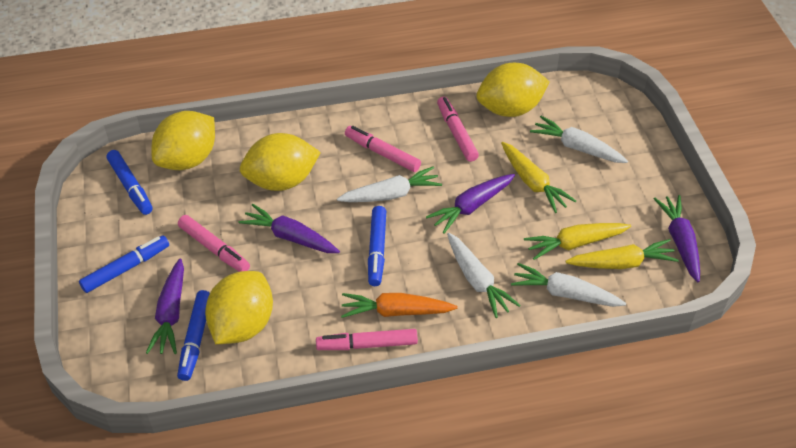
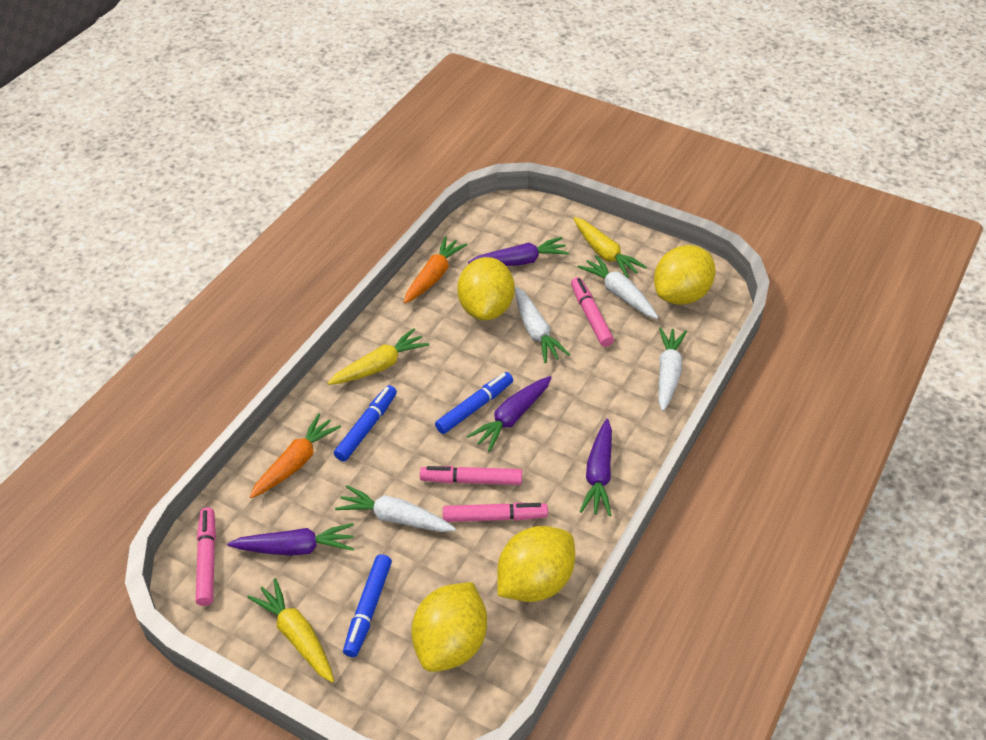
blue marker: 4 -> 3
orange carrot: 1 -> 2

